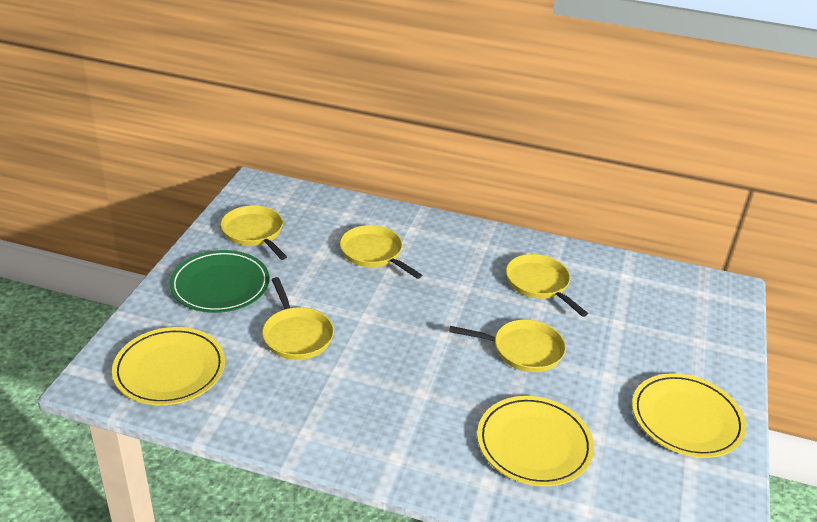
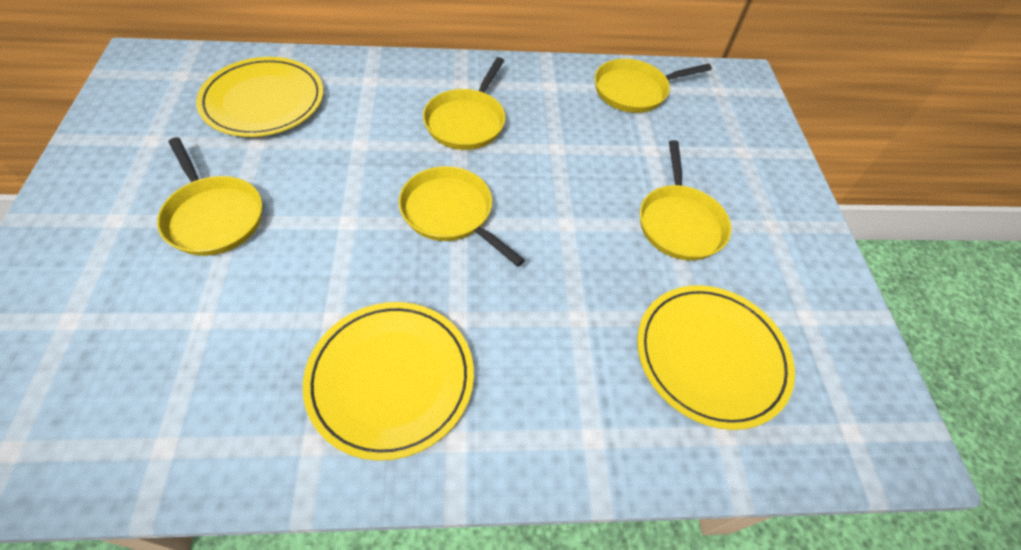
green plate: 1 -> 0

